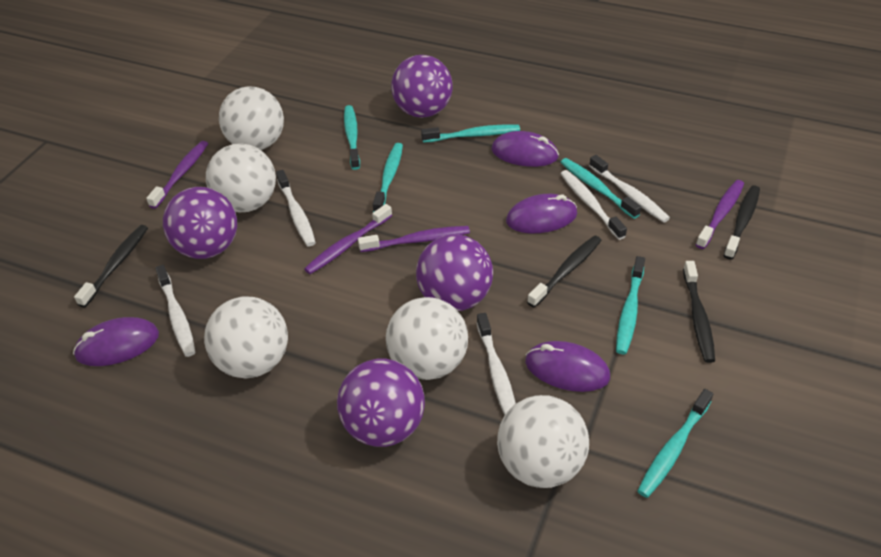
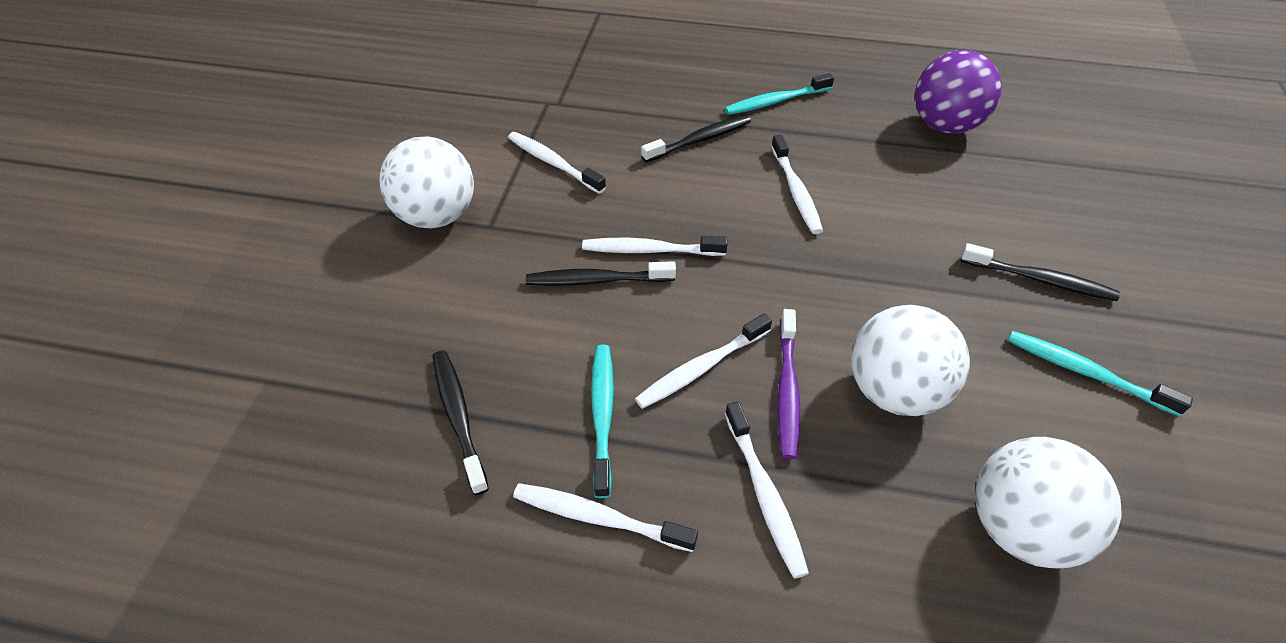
purple ball: 4 -> 1
purple mouse: 4 -> 0
purple toothbrush: 4 -> 1
turquoise toothbrush: 6 -> 3
white ball: 5 -> 3
white toothbrush: 5 -> 6

